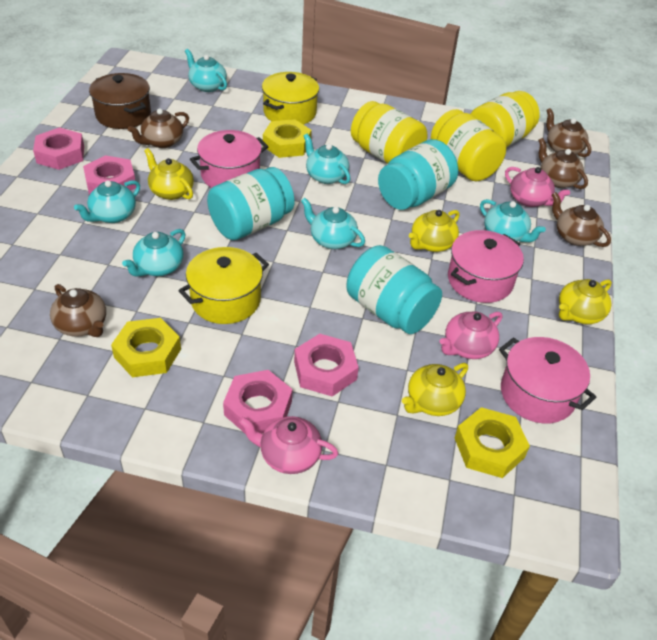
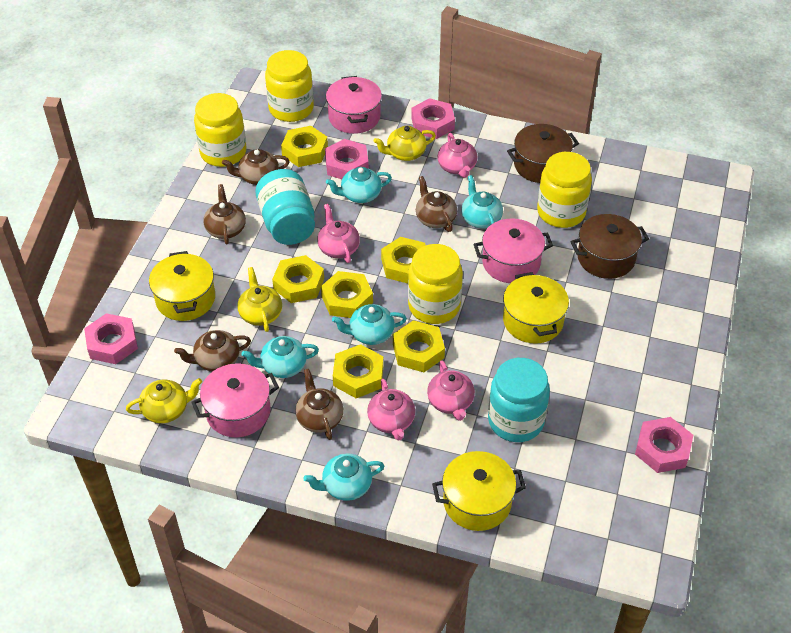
brown pot: 1 -> 2
pink teapot: 3 -> 4
turquoise jar: 3 -> 2
turquoise teapot: 6 -> 5
yellow jar: 3 -> 4
yellow nut: 3 -> 6
yellow pot: 2 -> 3
yellow teapot: 4 -> 3

